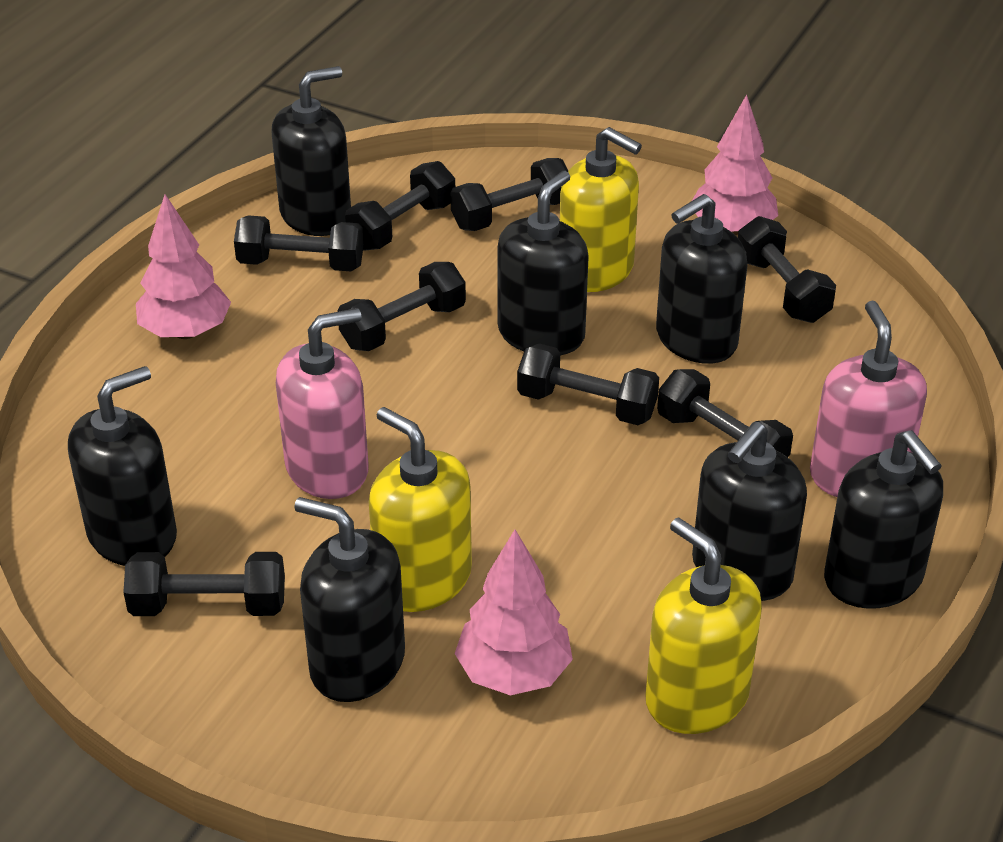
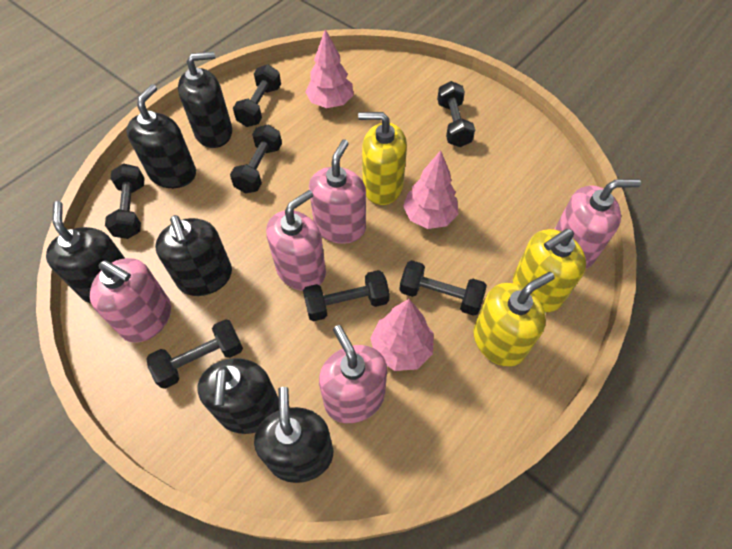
black dumbbell: 8 -> 7
black soap dispenser: 7 -> 6
pink soap dispenser: 2 -> 5

